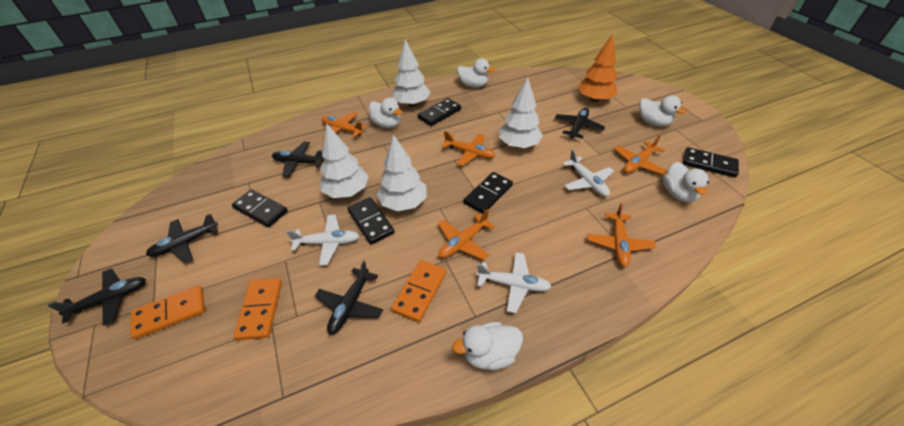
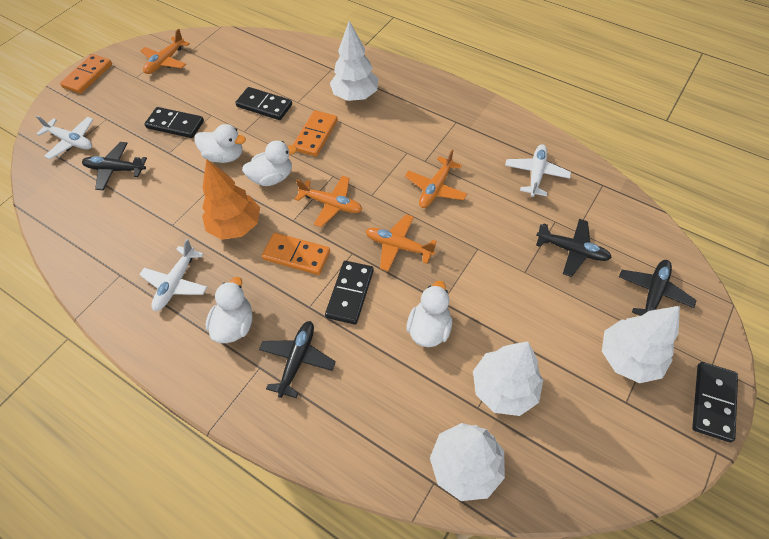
black domino: 5 -> 4
black plane: 5 -> 4
orange plane: 5 -> 4
white duck: 5 -> 4

